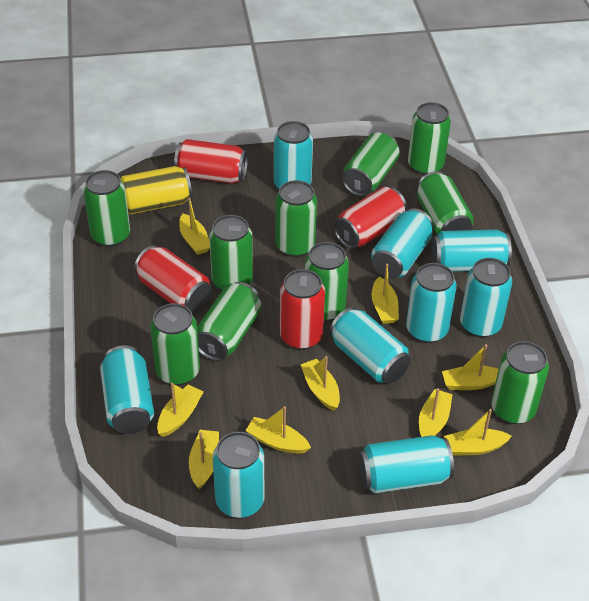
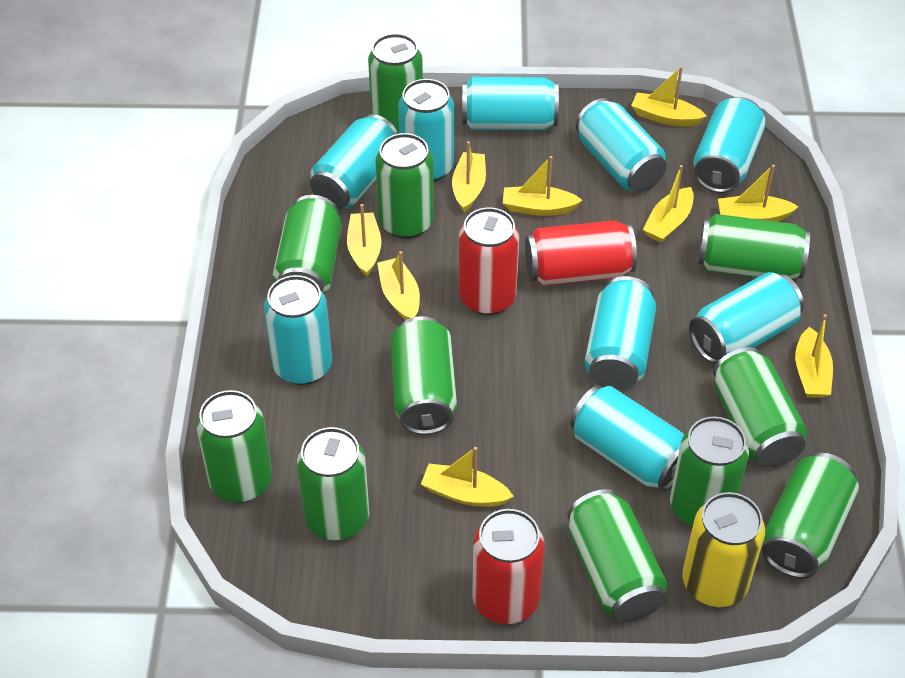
green can: 10 -> 11
red can: 4 -> 3

